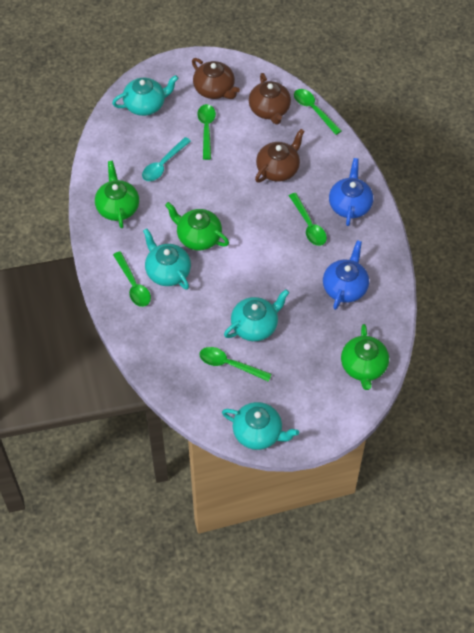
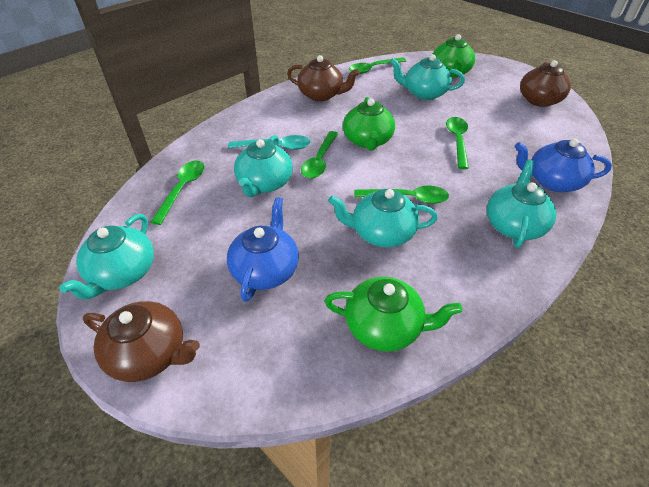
turquoise teapot: 4 -> 5

